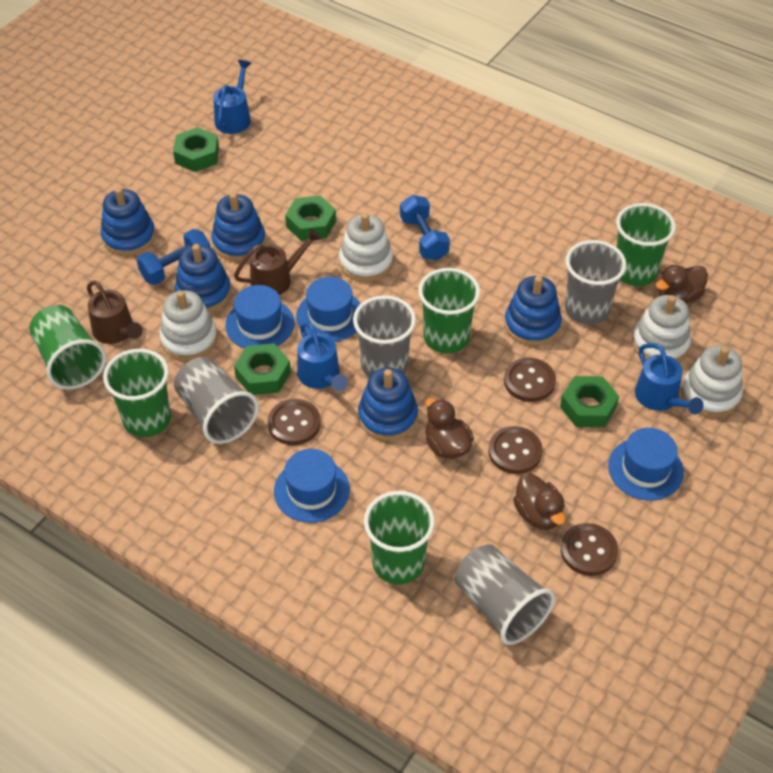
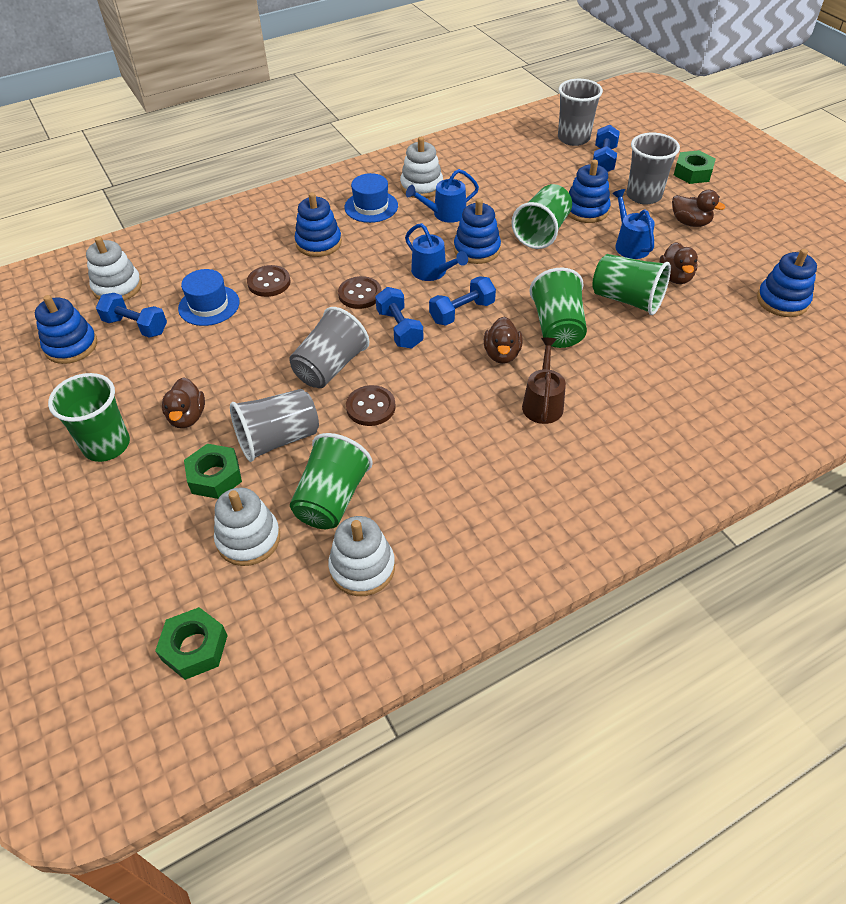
blue dumbbell: 2 -> 4
blue hat: 4 -> 2
brown button: 4 -> 3
brown duck: 3 -> 4
brown watering can: 2 -> 1
green nut: 4 -> 3

